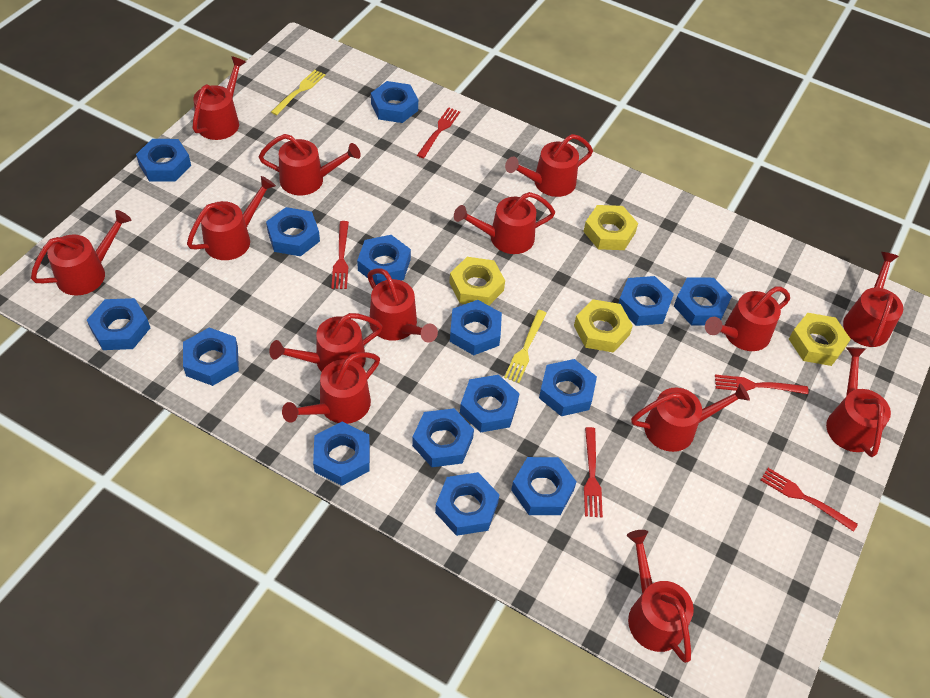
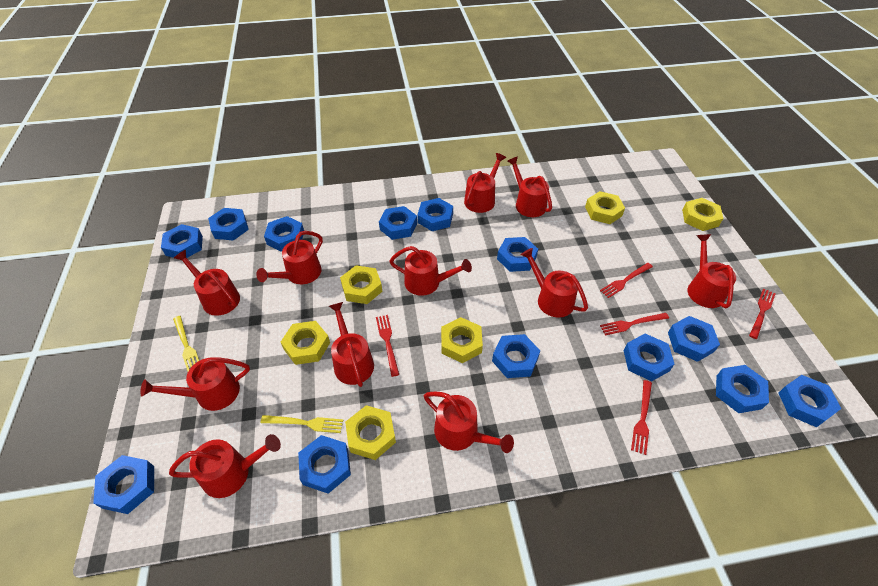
blue nut: 15 -> 13
red watering can: 14 -> 11
yellow nut: 4 -> 6

